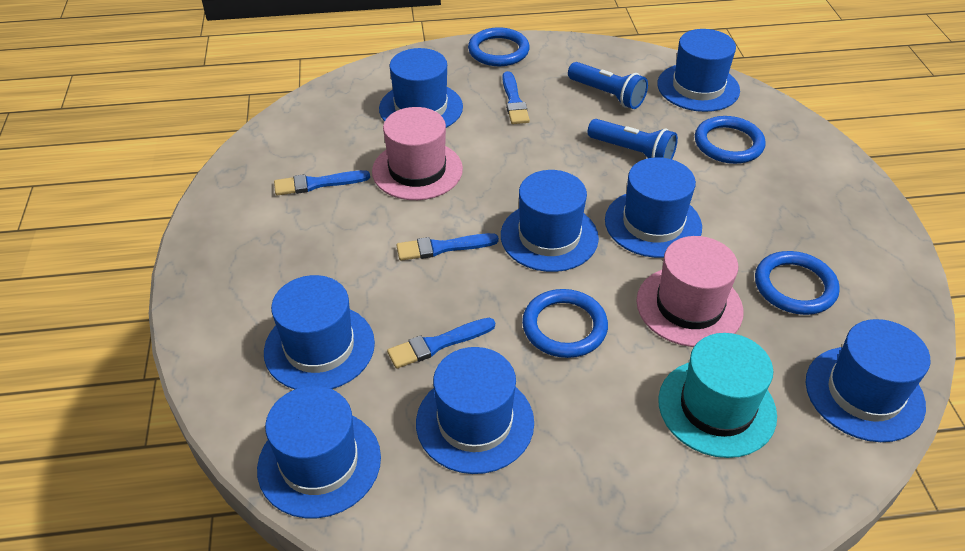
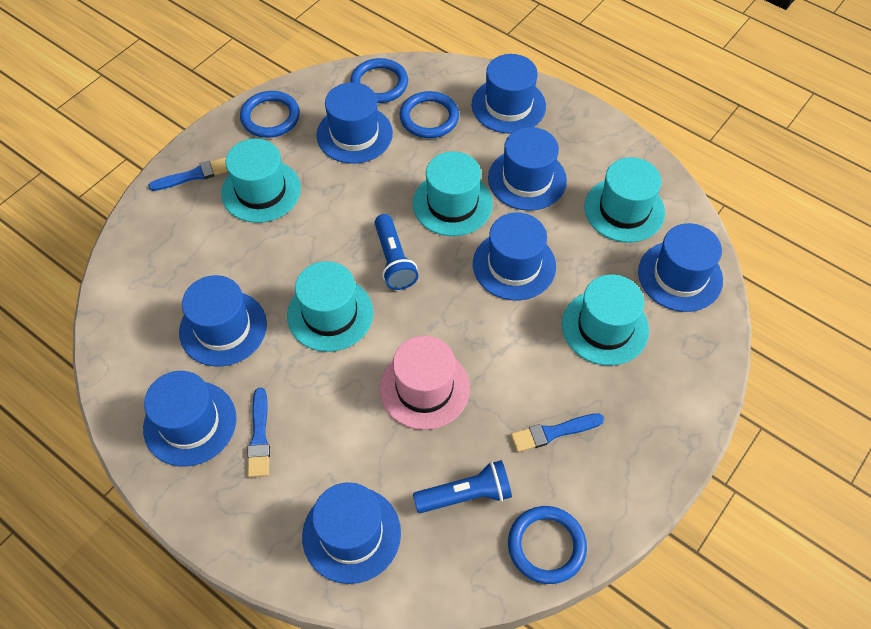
blue brush: 4 -> 3
pink hat: 2 -> 1
turquoise hat: 1 -> 5

